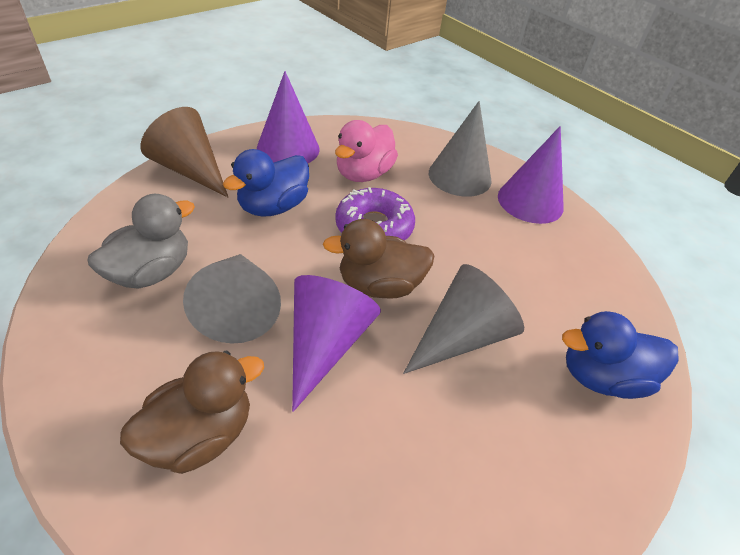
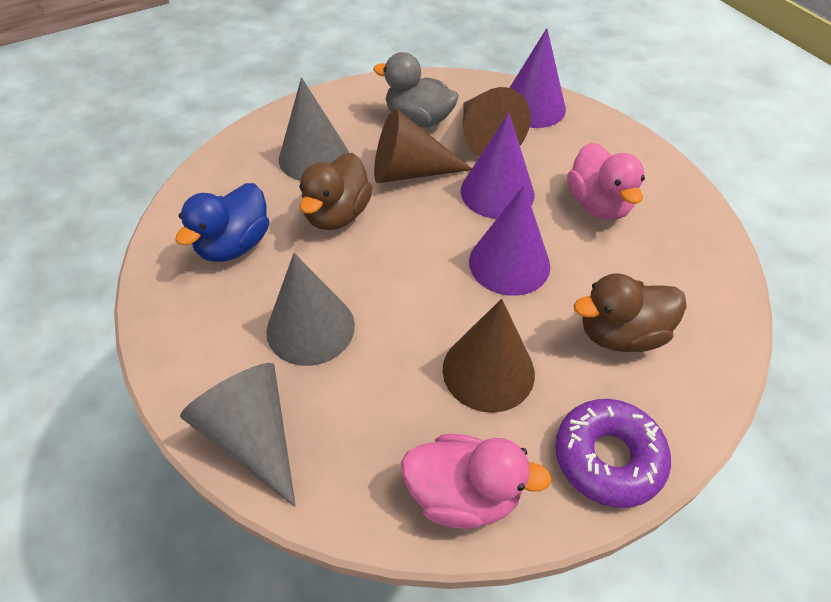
blue duck: 2 -> 1
brown cone: 1 -> 3
pink duck: 1 -> 2

